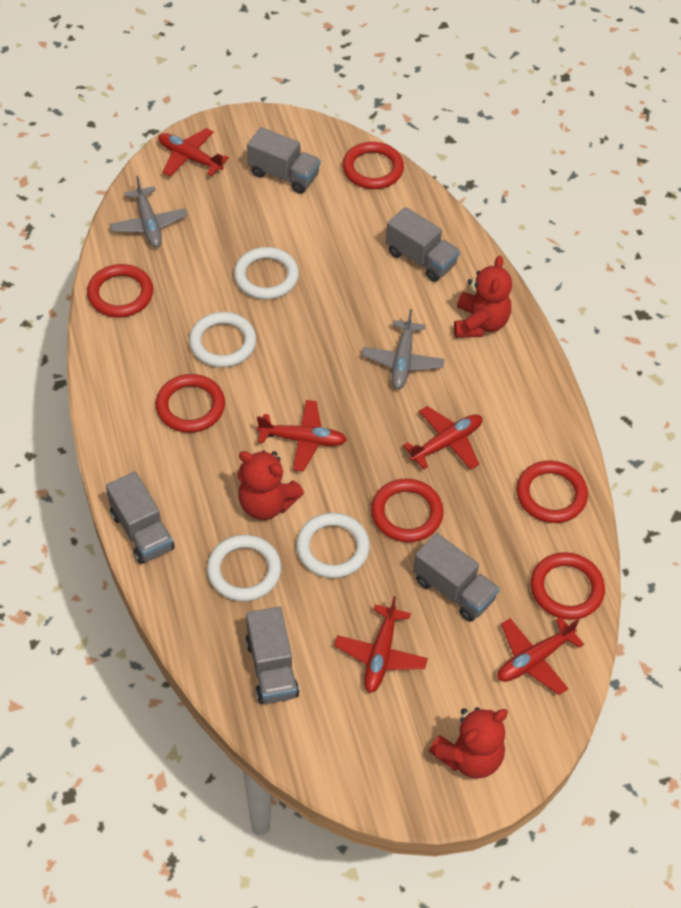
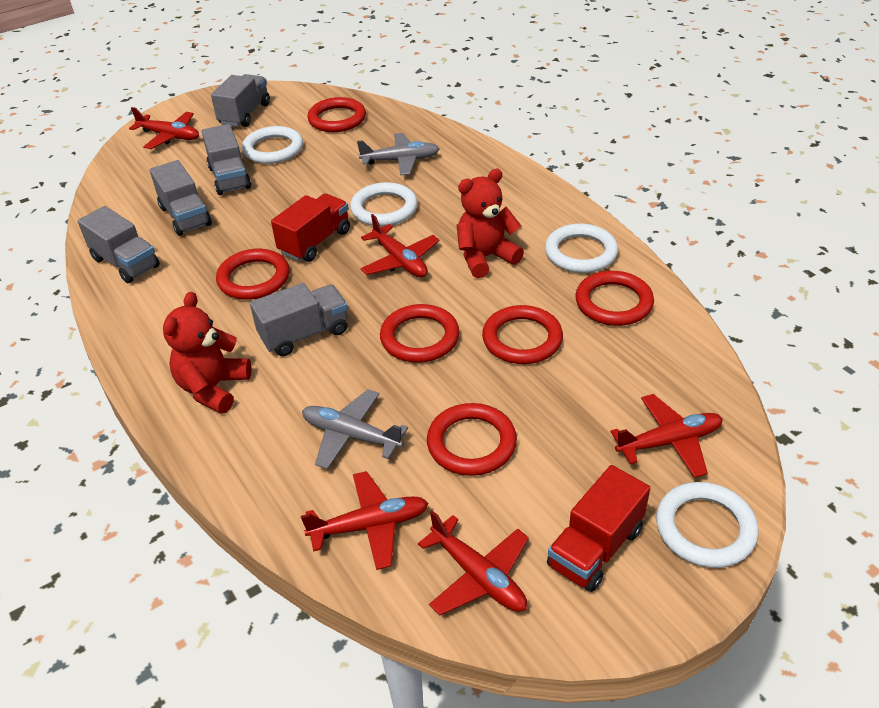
red teddy bear: 3 -> 2
red truck: 0 -> 2

